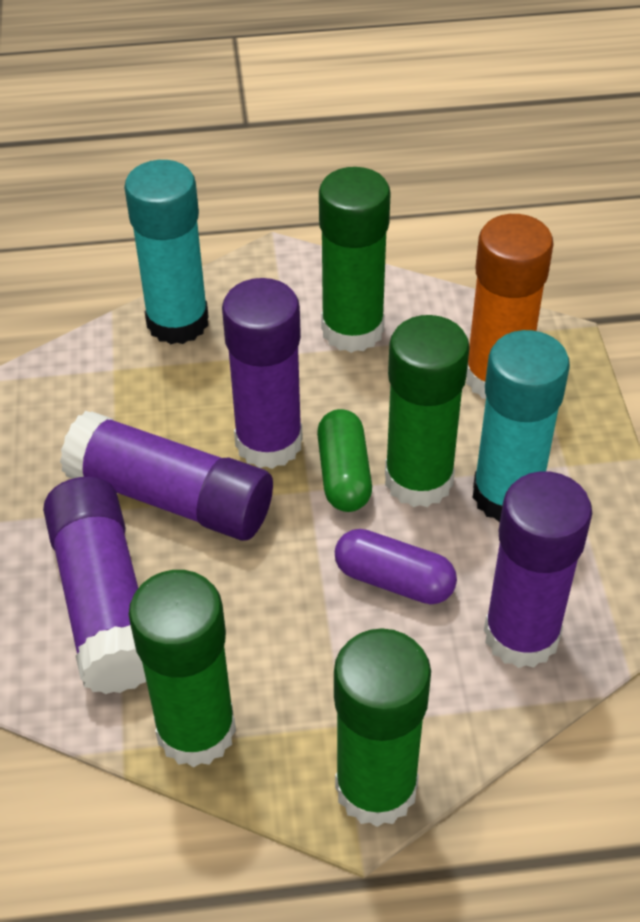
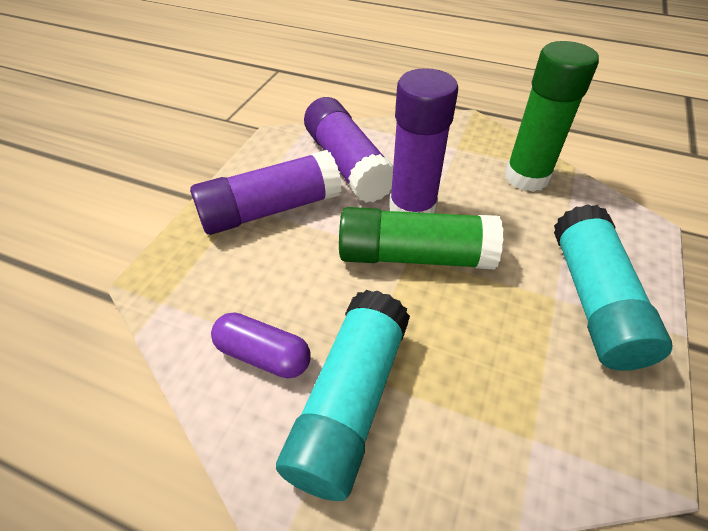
green capsule: 1 -> 0
green glue stick: 4 -> 2
orange glue stick: 1 -> 0
purple glue stick: 4 -> 3

